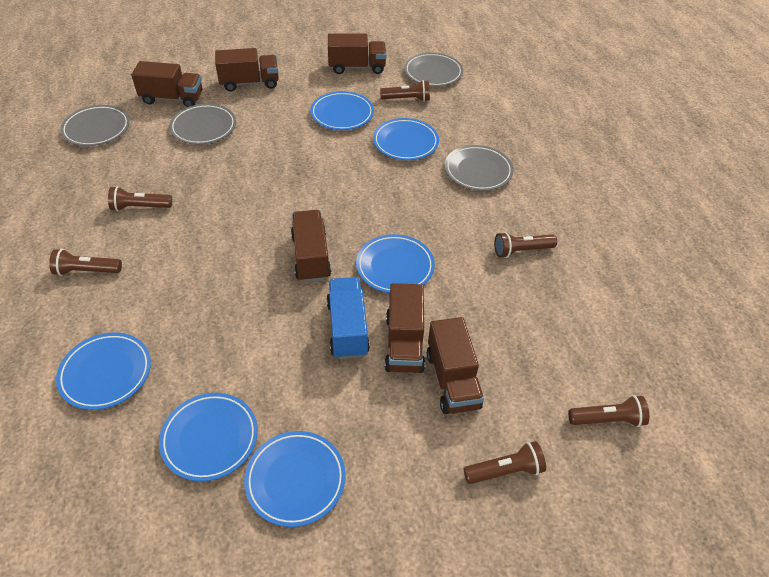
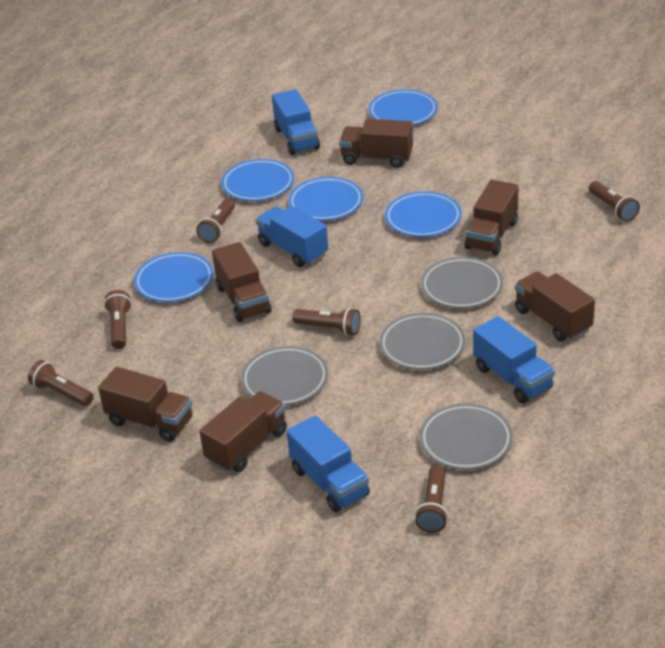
blue plate: 6 -> 5
blue truck: 1 -> 4

